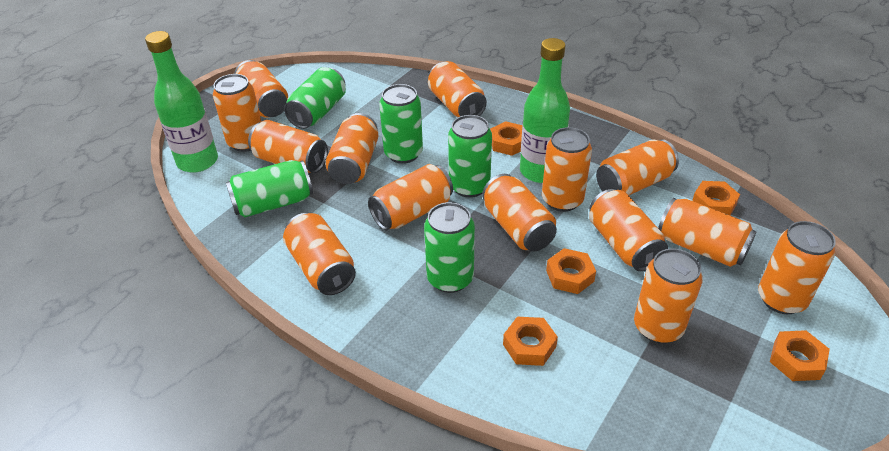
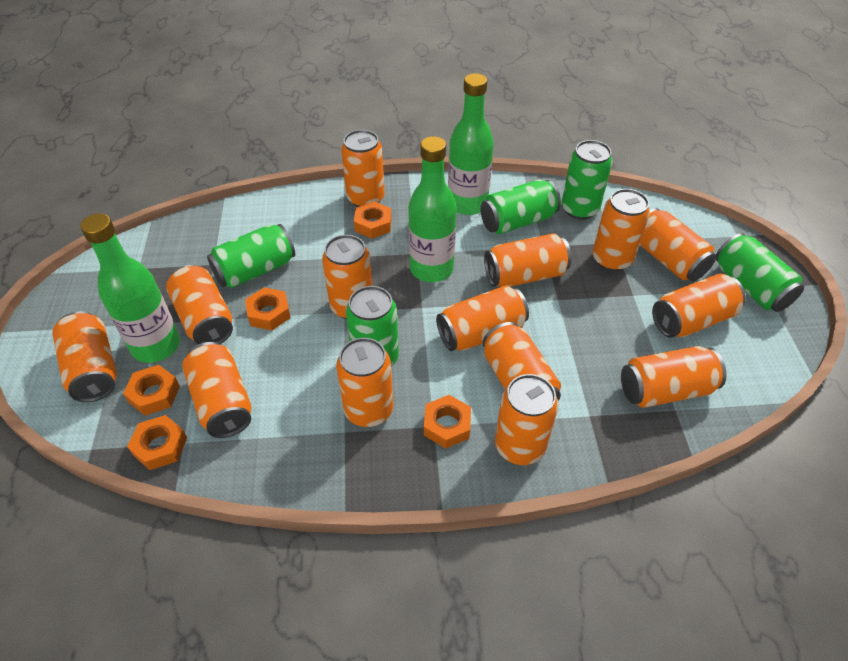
green bottle: 2 -> 3

